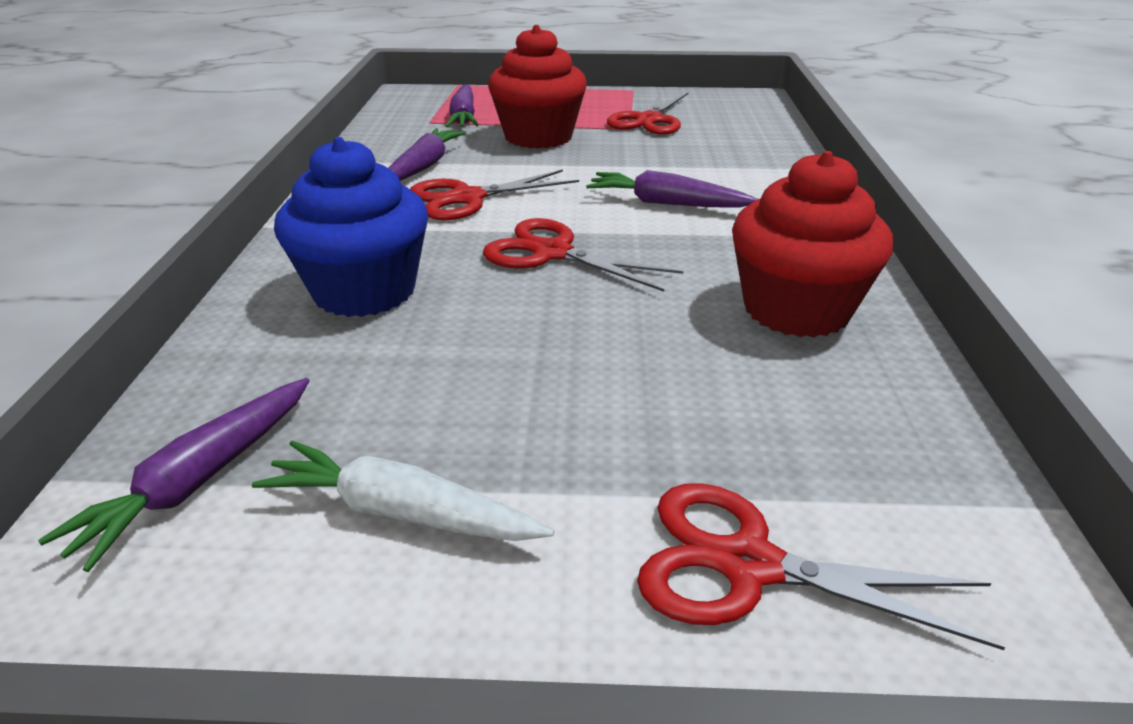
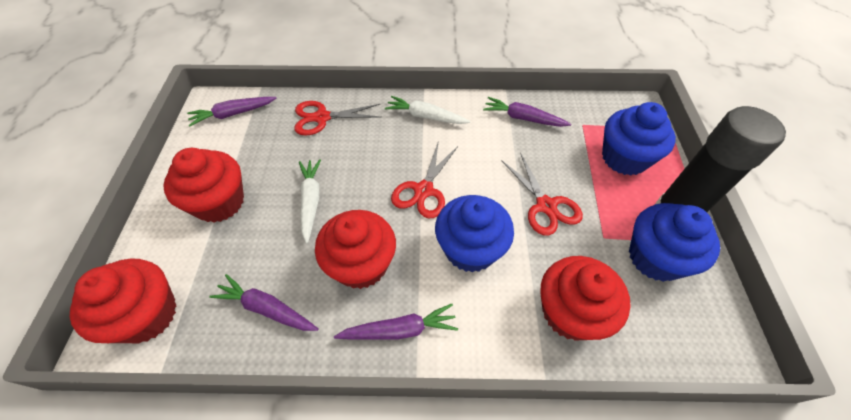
black glue stick: 0 -> 1
blue cupcake: 1 -> 3
red cupcake: 2 -> 4
red scissors: 4 -> 3
white carrot: 1 -> 2

